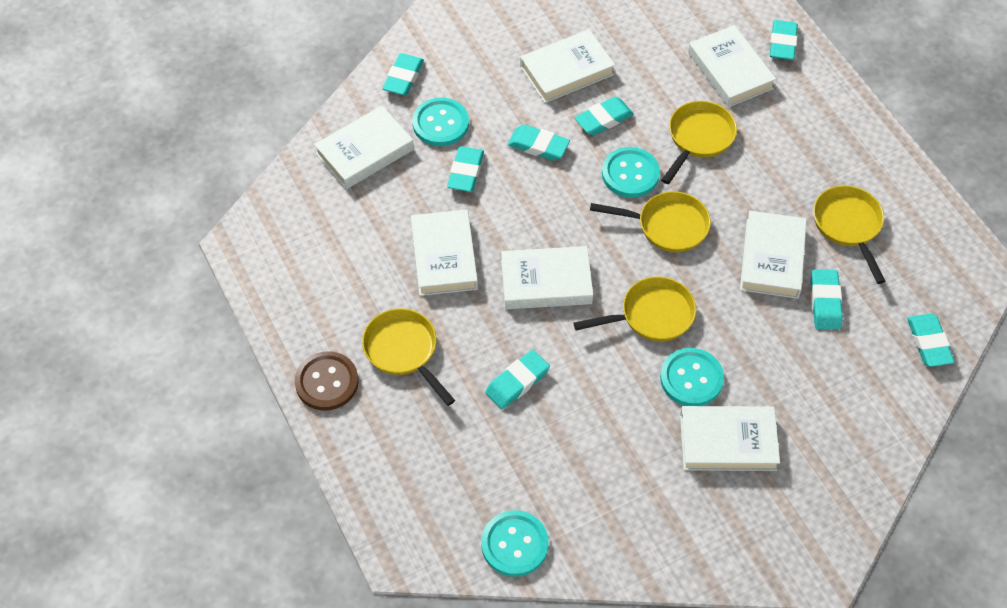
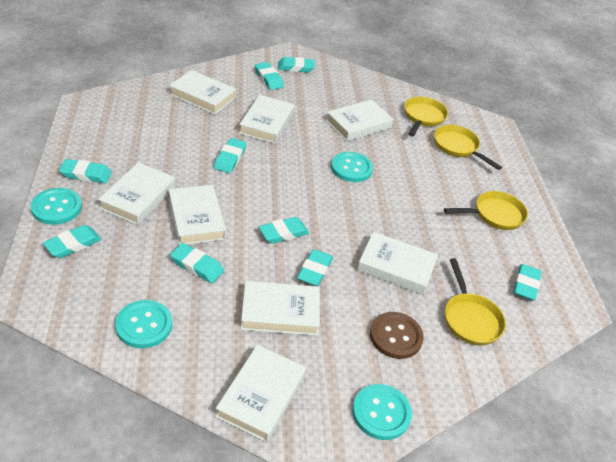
turquoise eraser: 8 -> 9
white book: 7 -> 8
yellow pan: 5 -> 4

